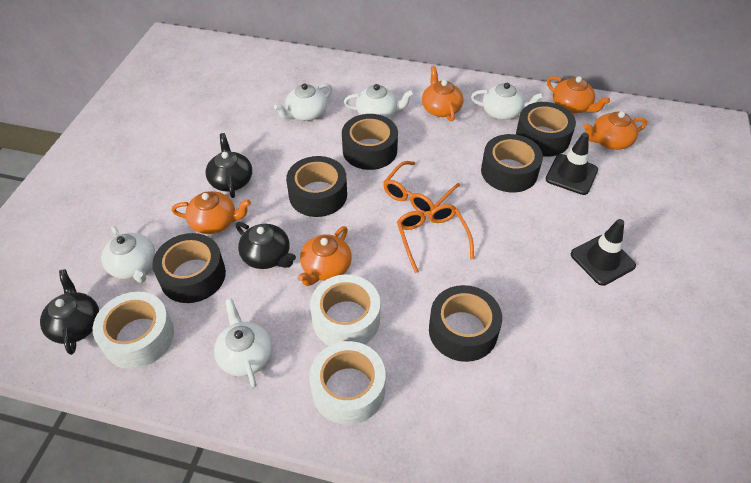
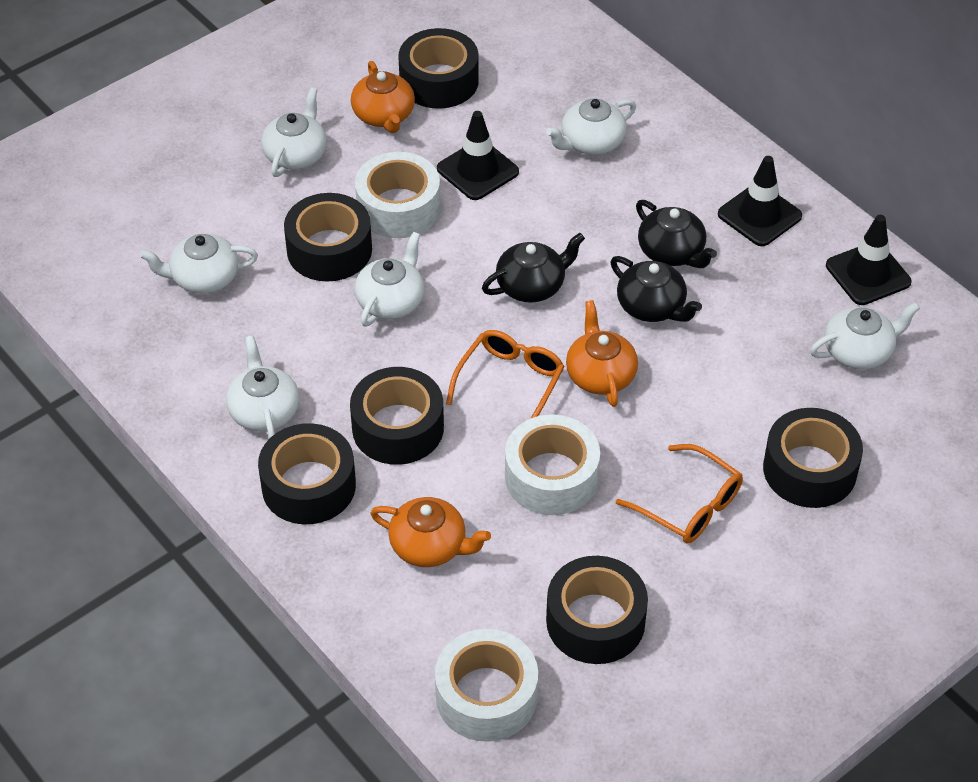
black traffic cone: 2 -> 3
orange teapot: 5 -> 3
white teapot: 5 -> 6

